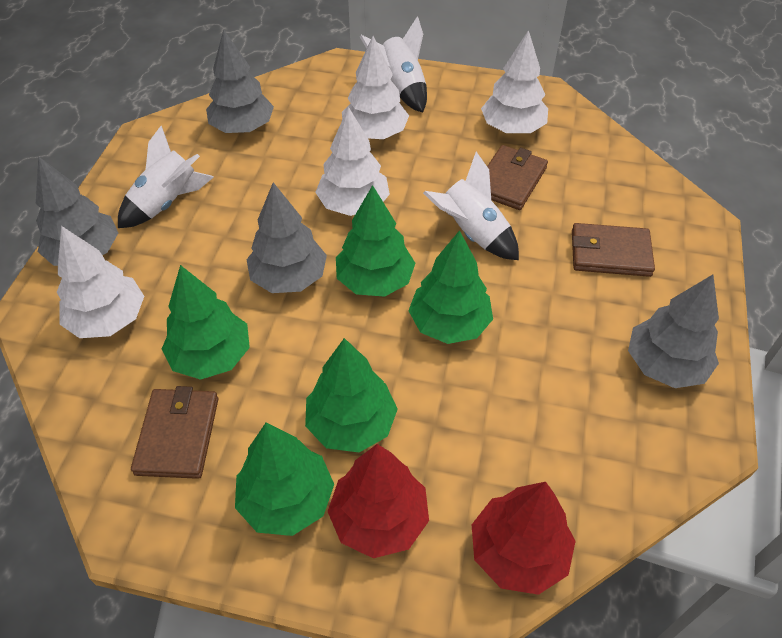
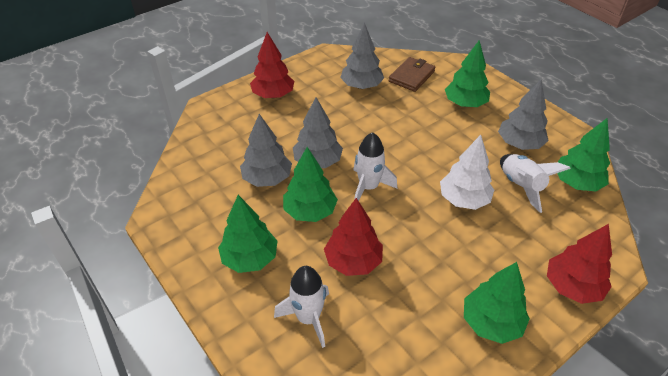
brown wallet: 3 -> 1
red tree: 2 -> 3
white tree: 4 -> 1

